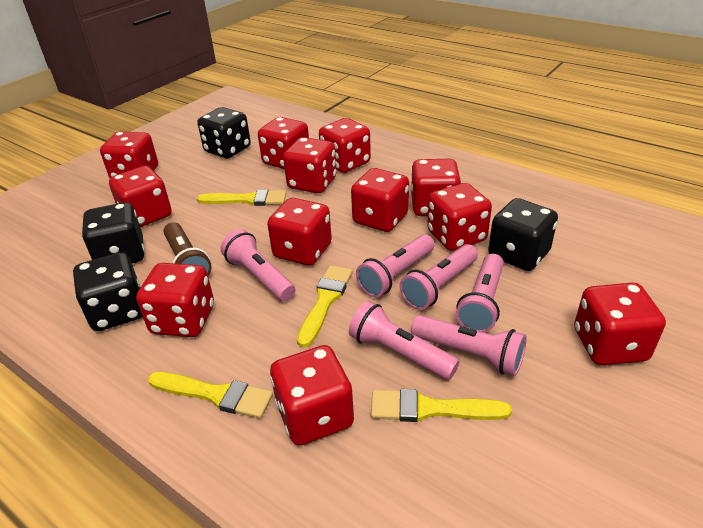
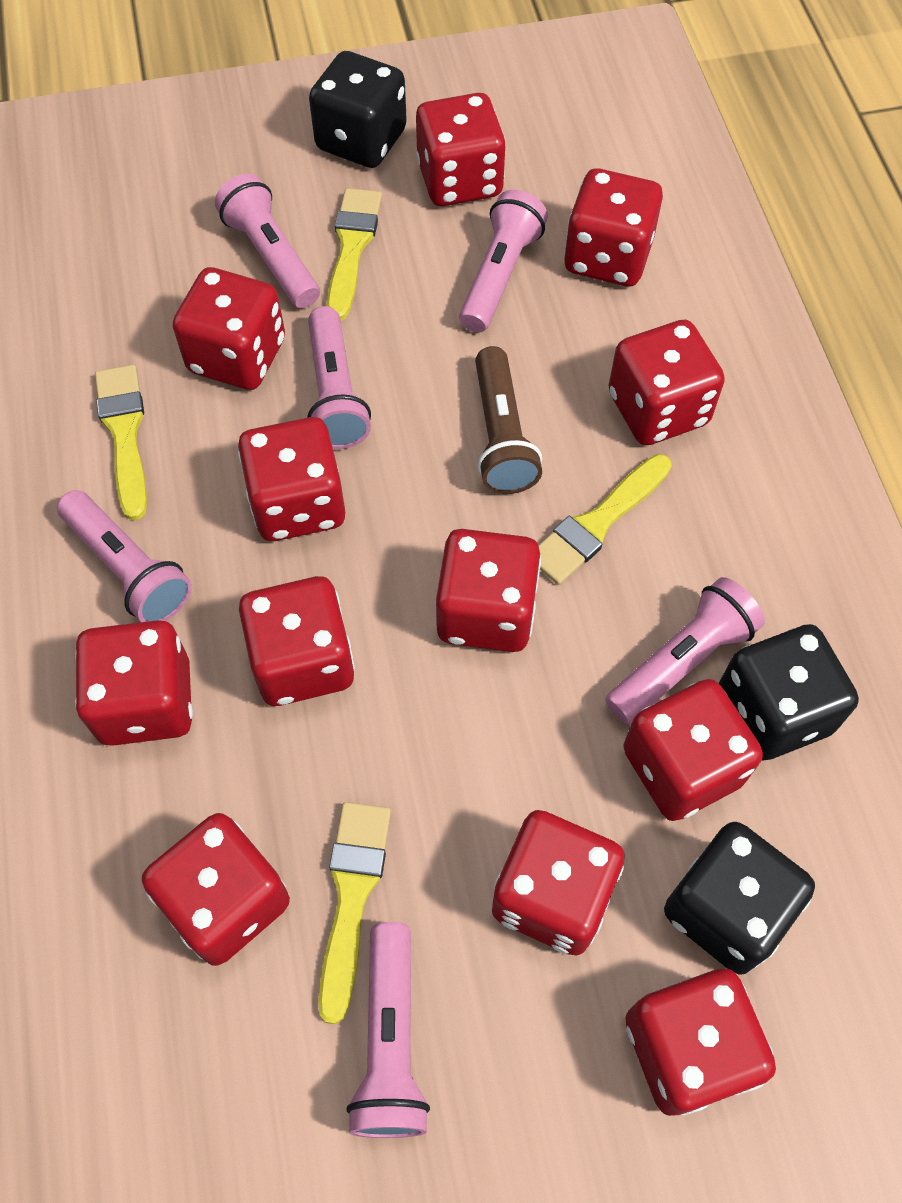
black dice: 4 -> 3

